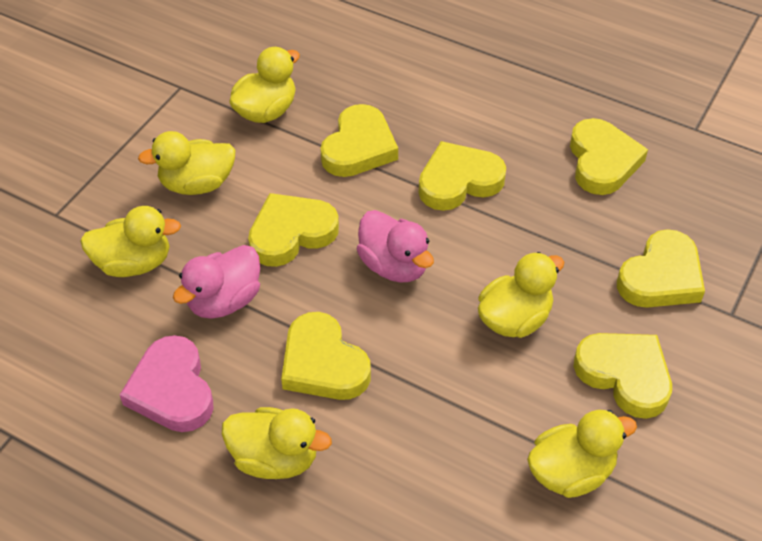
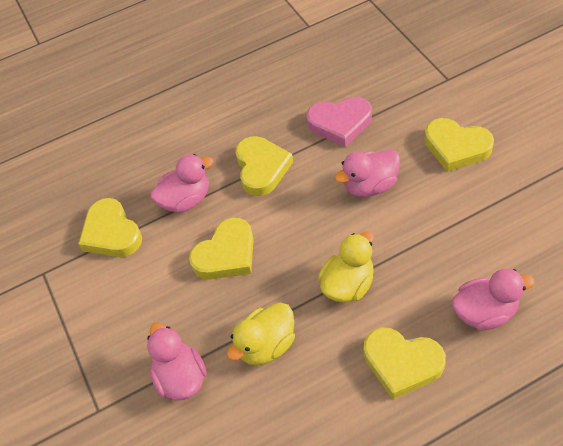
pink duck: 2 -> 4
yellow duck: 6 -> 2
yellow heart: 7 -> 5

